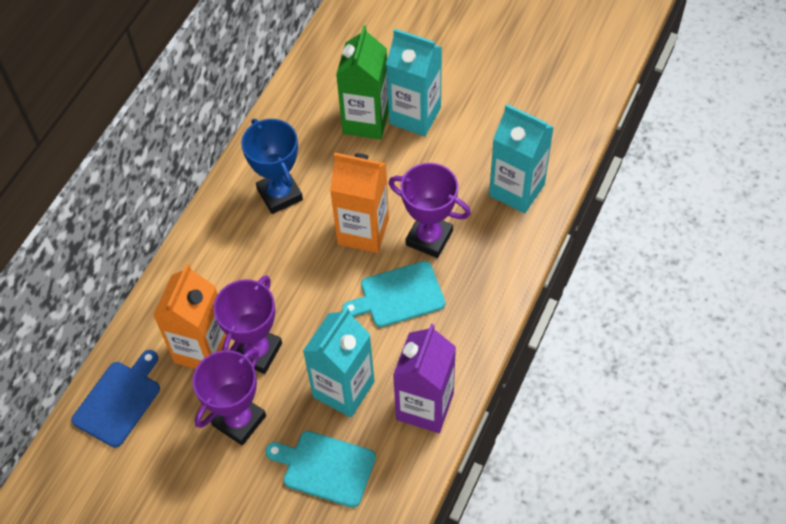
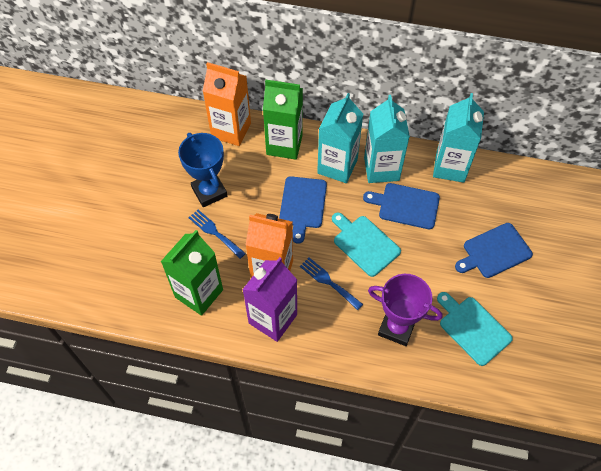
blue cutting board: 1 -> 3
blue fork: 0 -> 2
green carton: 1 -> 2
purple trophy: 3 -> 1

